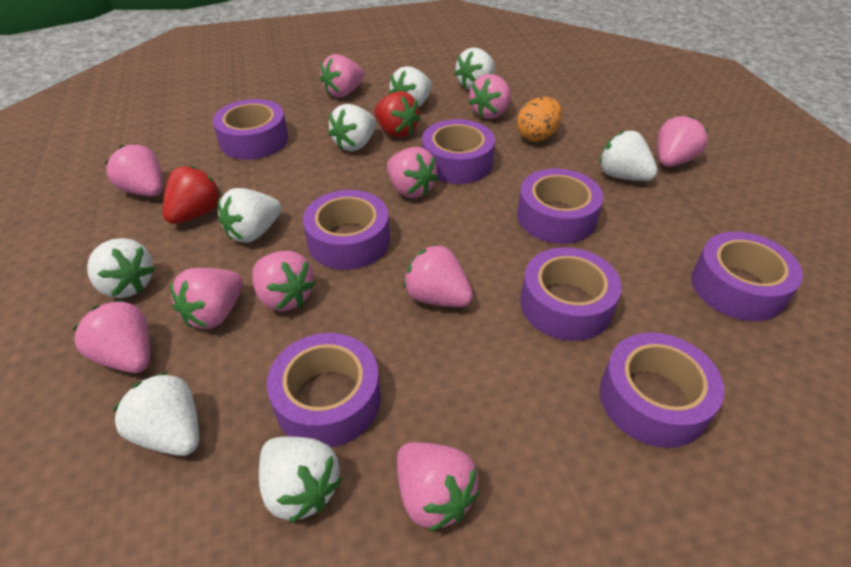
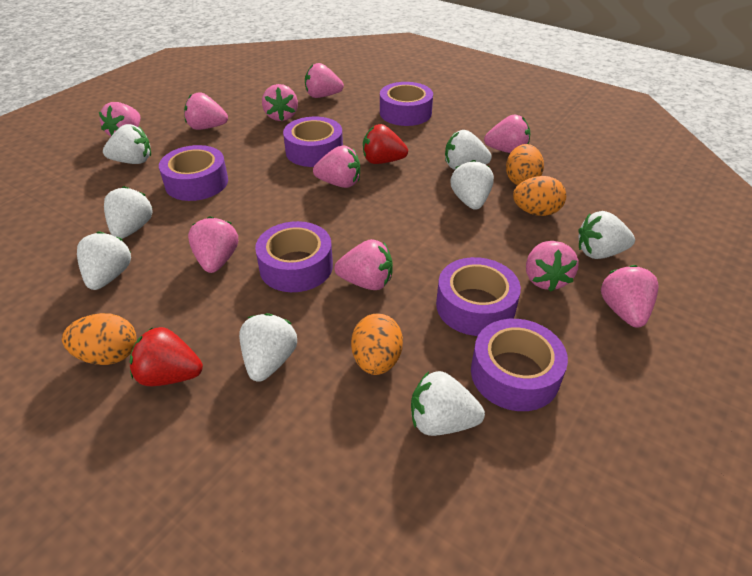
orange egg: 1 -> 4
purple tape: 8 -> 6

